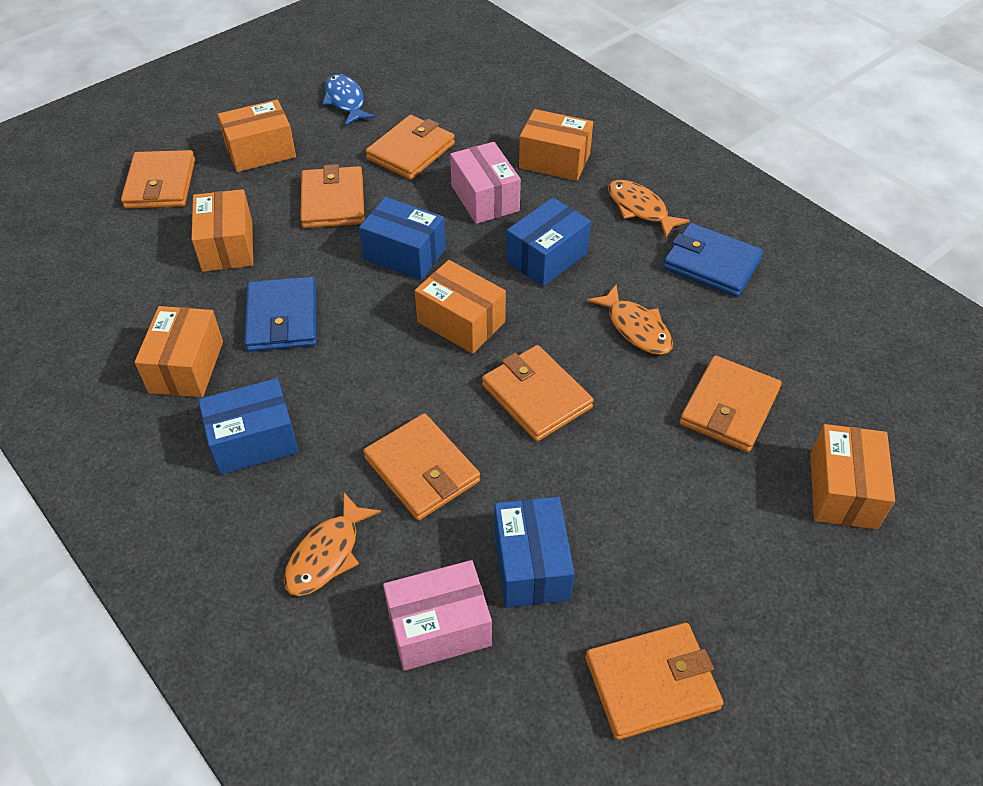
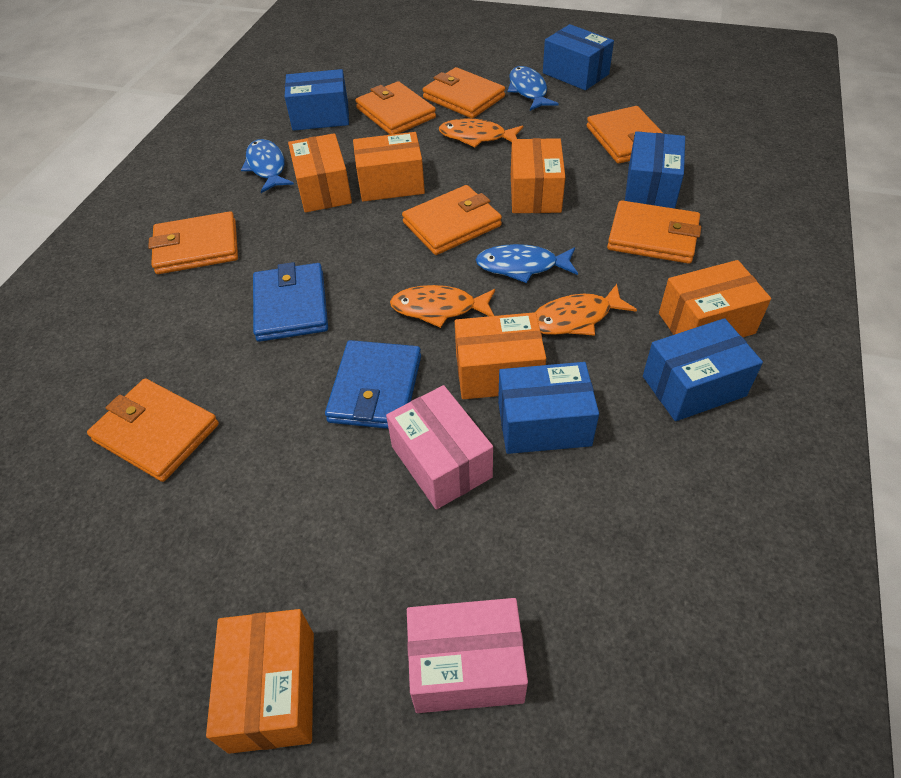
blue box: 4 -> 5
blue fish: 1 -> 3

